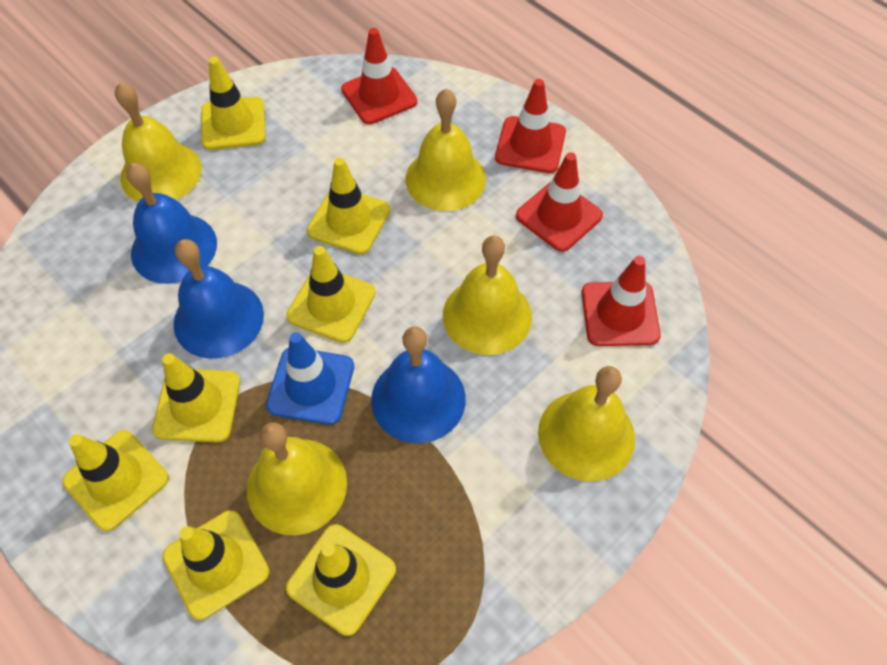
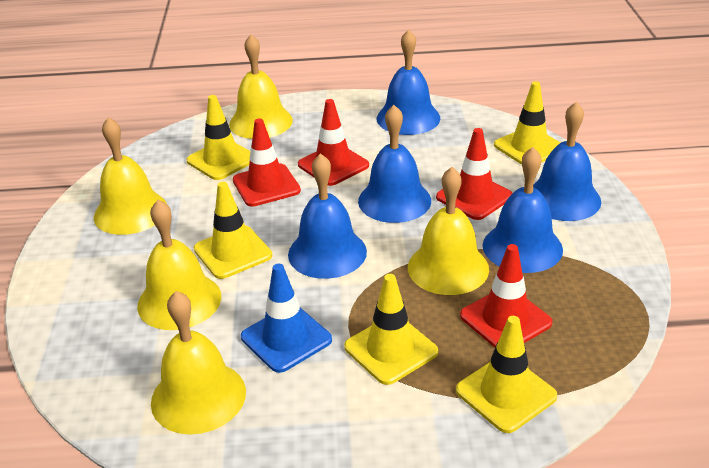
blue bell: 3 -> 5
yellow traffic cone: 7 -> 5

